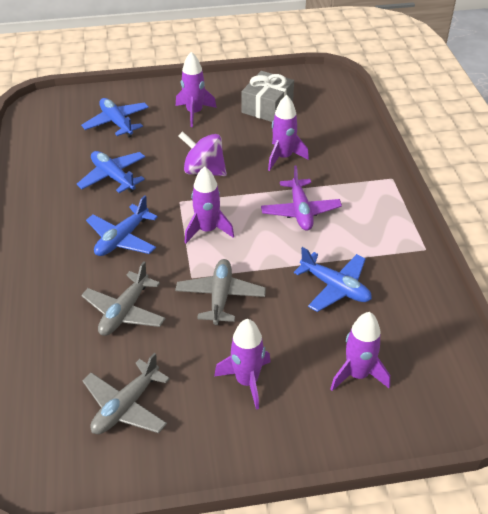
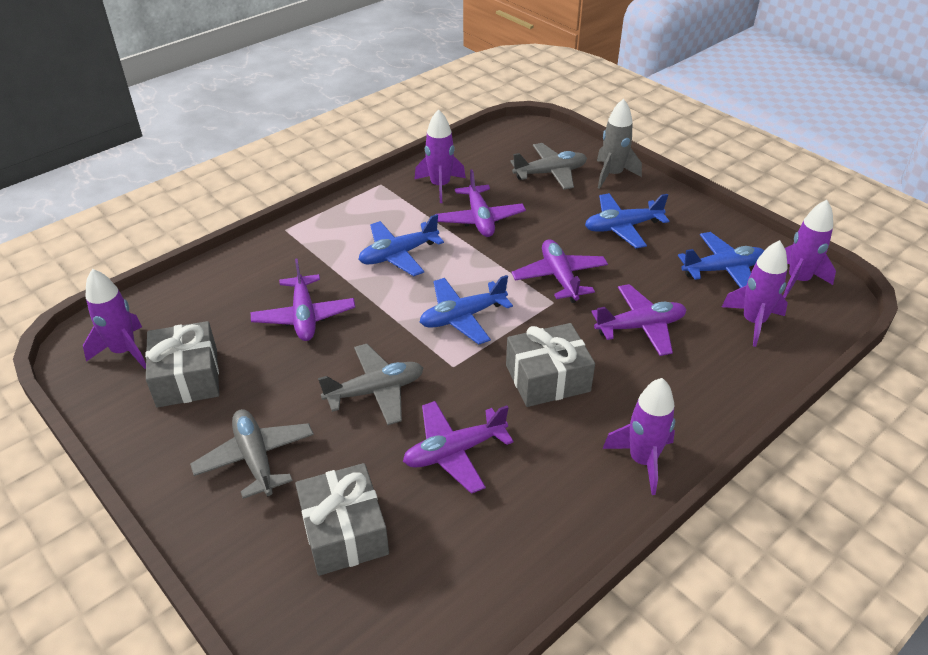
grey gift: 1 -> 3
grey rocket: 0 -> 1
purple plane: 1 -> 5
purple spinning top: 1 -> 0

